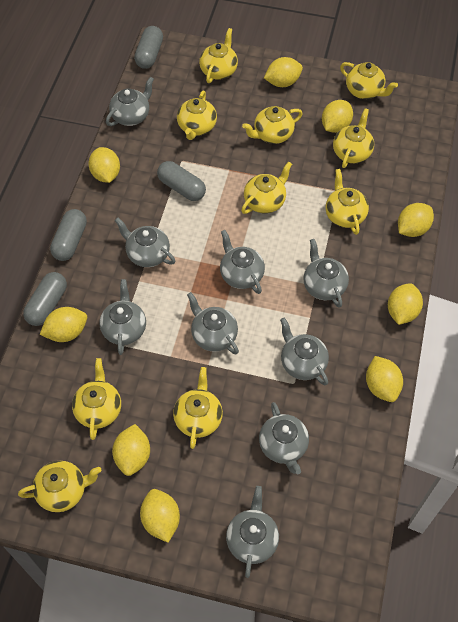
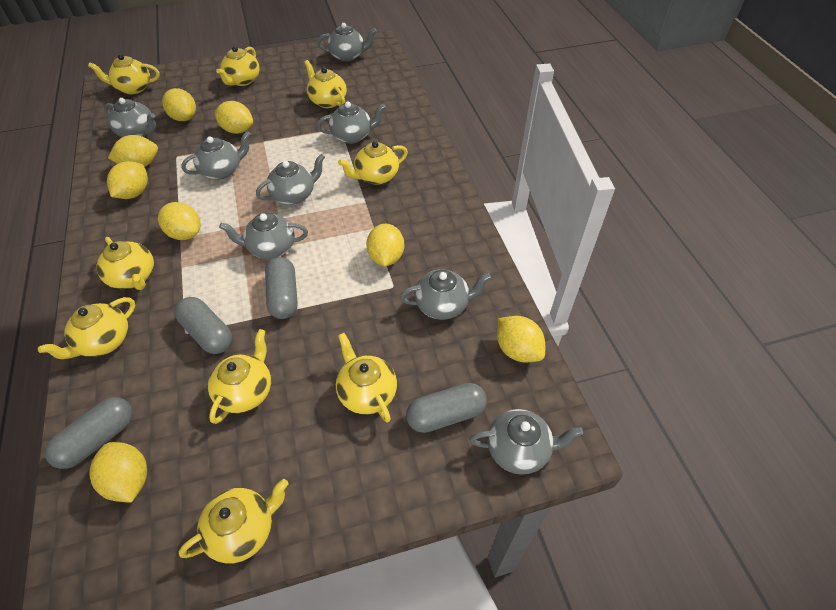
grey teapot: 9 -> 8
yellow lemon: 9 -> 8
yellow teapot: 10 -> 9

